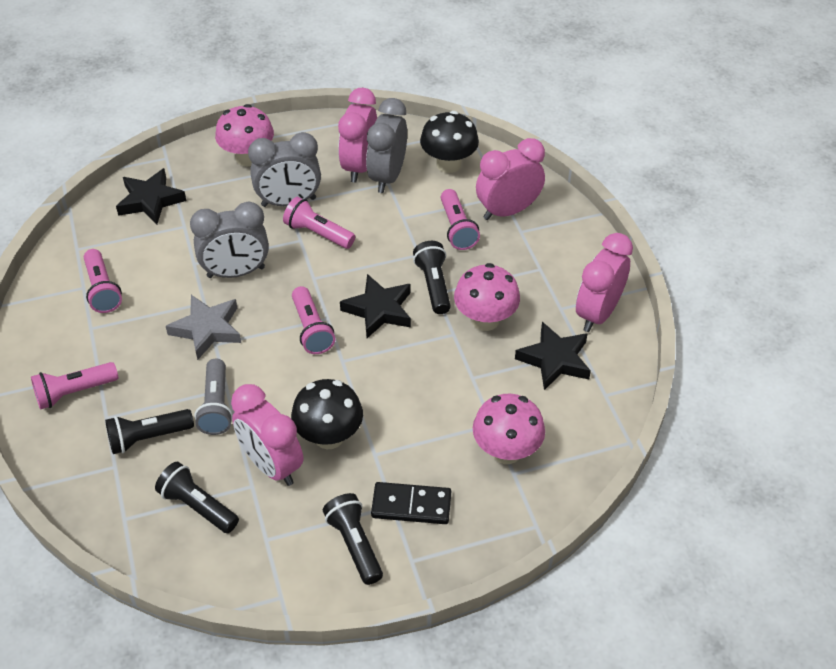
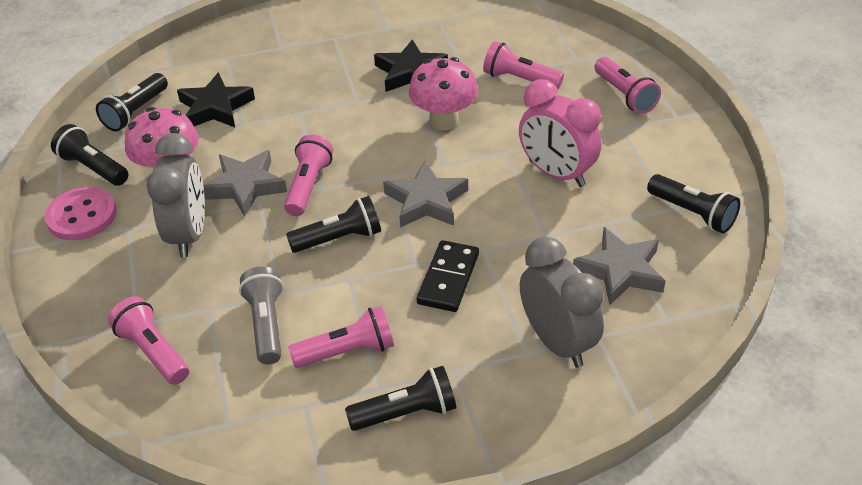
black flashlight: 4 -> 5
black mushroom: 2 -> 0
black star: 3 -> 2
grey clock: 3 -> 2
grey star: 1 -> 3
pink button: 0 -> 1
pink clock: 4 -> 1
pink mushroom: 3 -> 2

